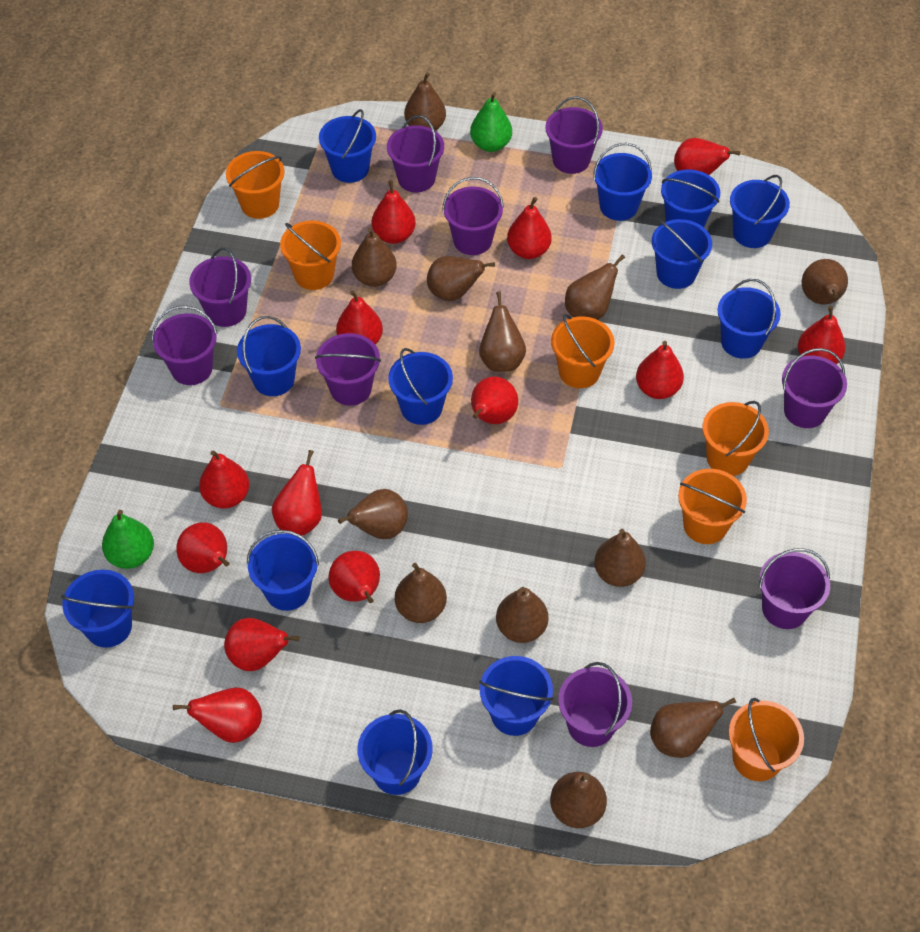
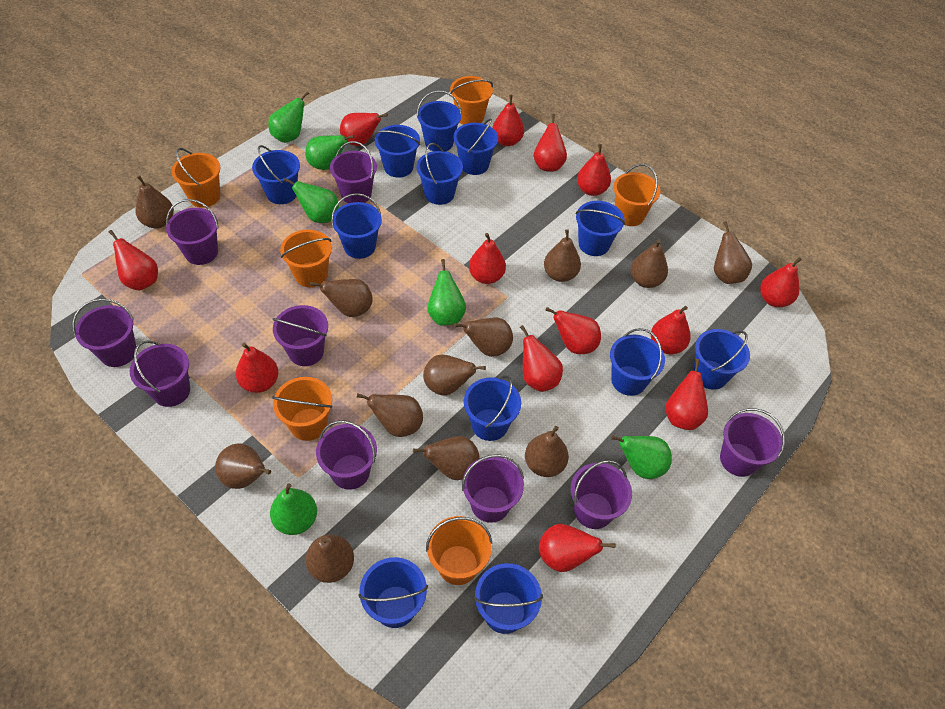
green pear: 2 -> 6

